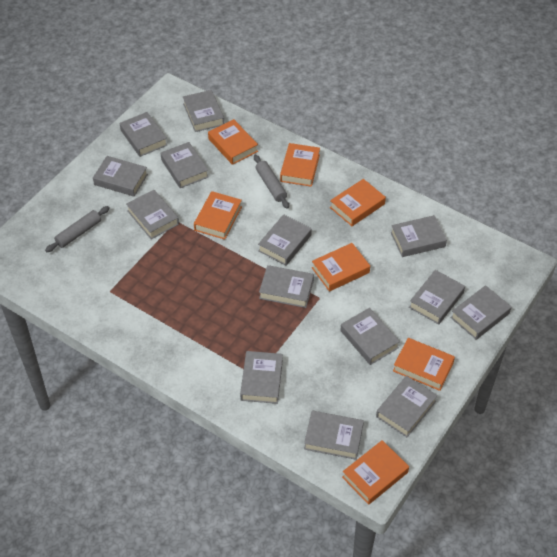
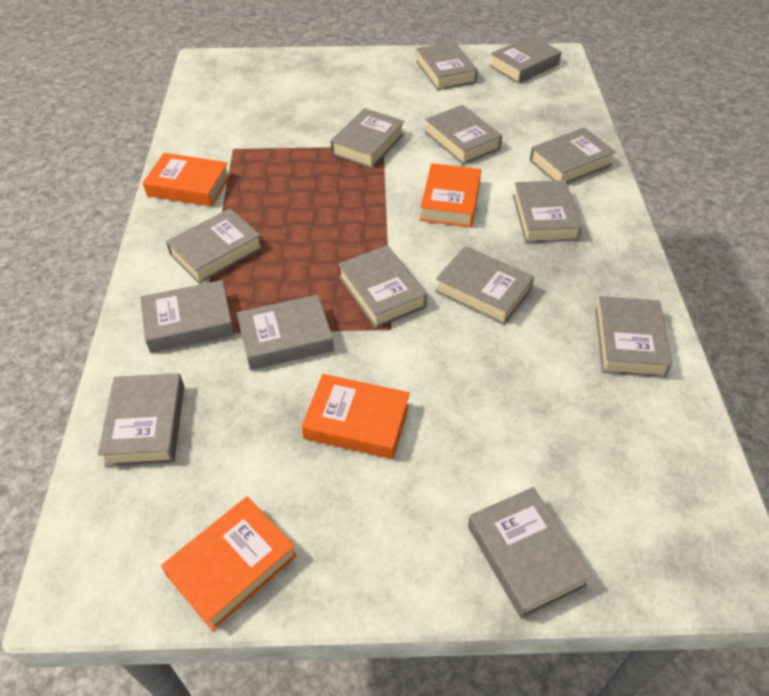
grey rolling pin: 2 -> 0
orange book: 7 -> 4

